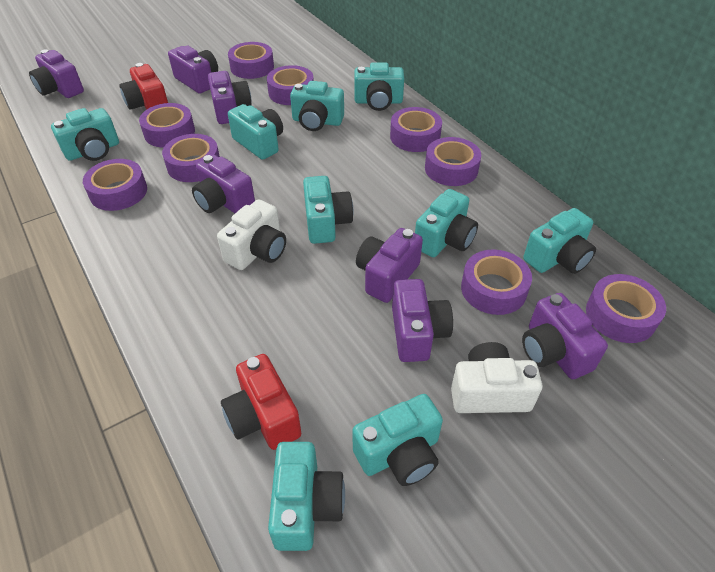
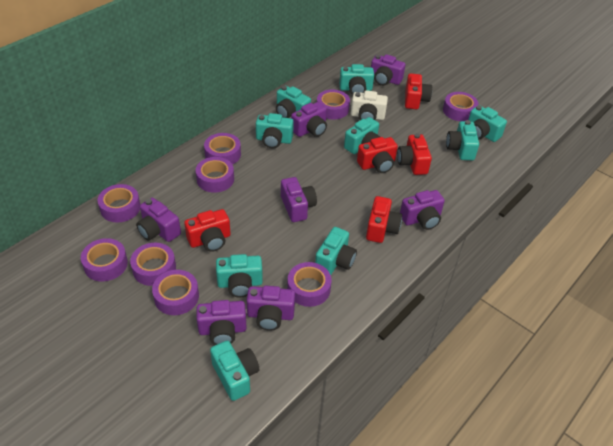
red camera: 2 -> 5
white camera: 2 -> 1

